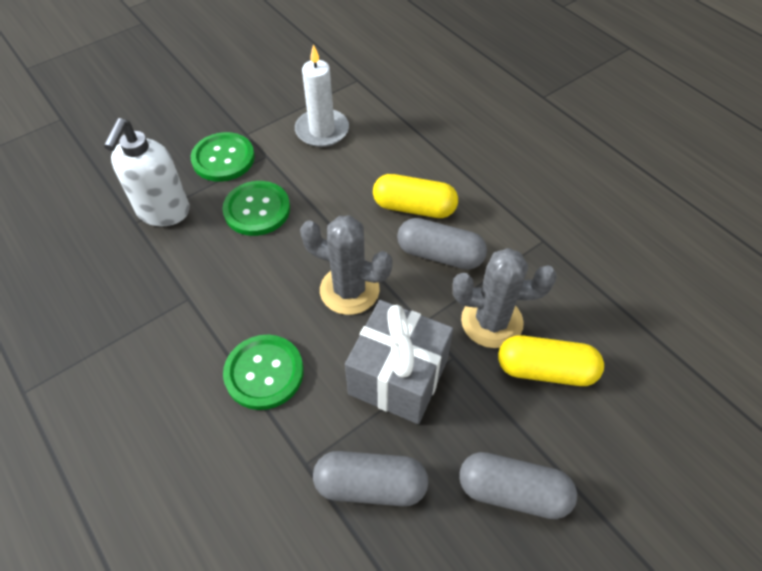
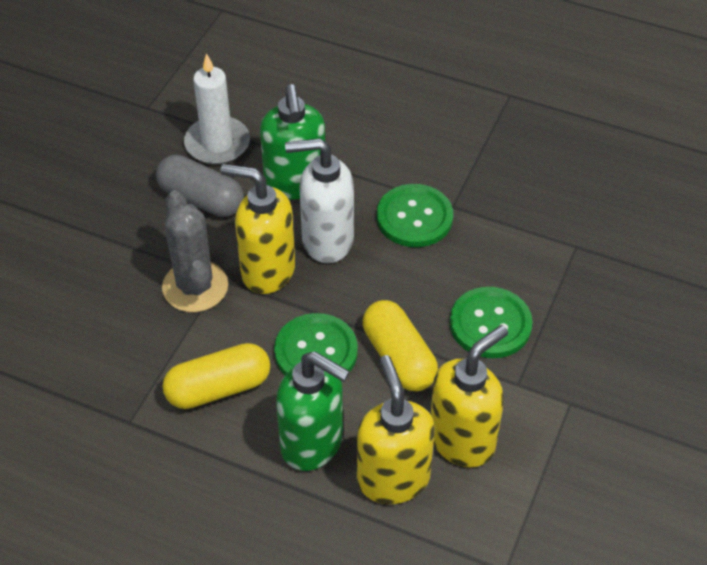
green soap dispenser: 0 -> 2
grey cactus: 2 -> 1
grey capsule: 3 -> 1
grey gift: 1 -> 0
yellow soap dispenser: 0 -> 3

